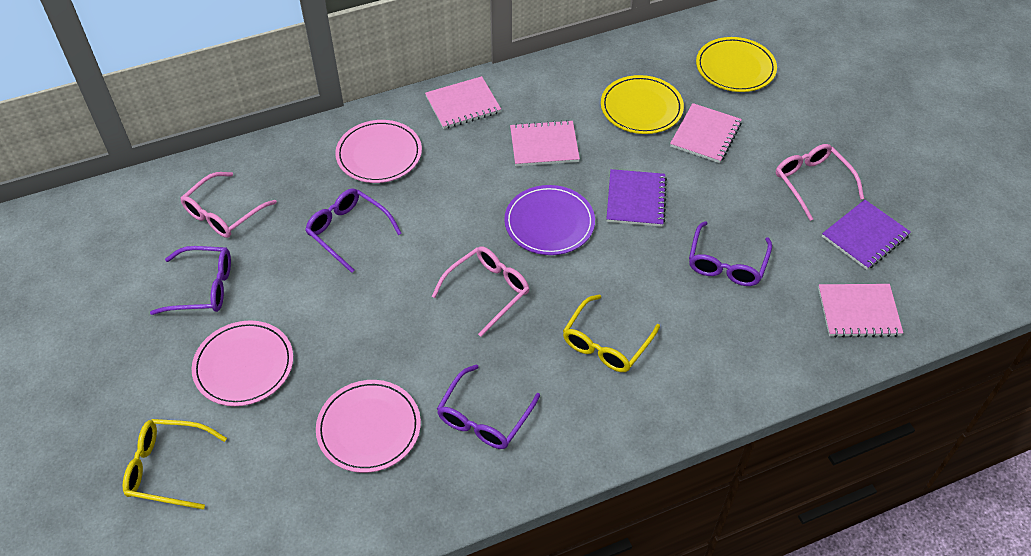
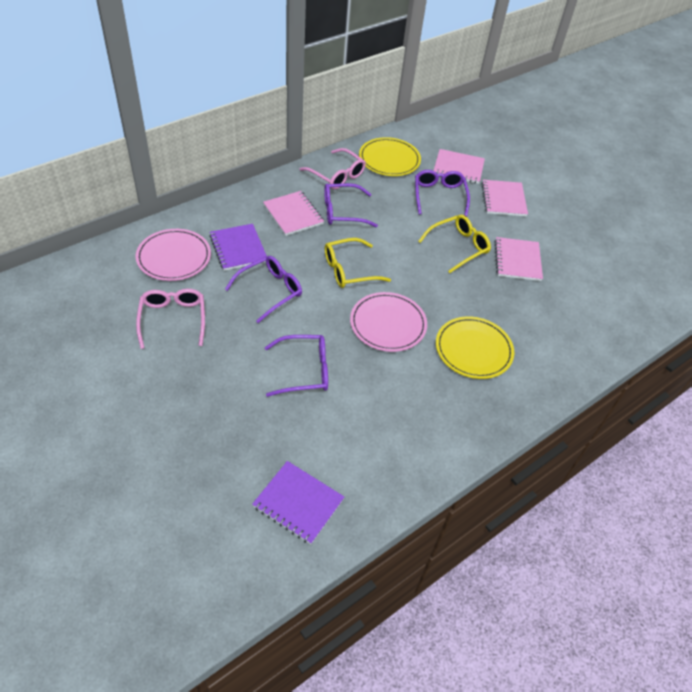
pink glasses: 3 -> 2
pink plate: 3 -> 2
purple plate: 1 -> 0

